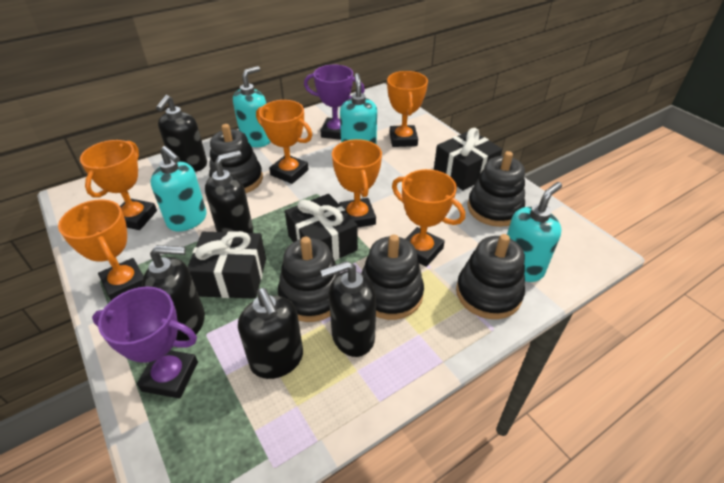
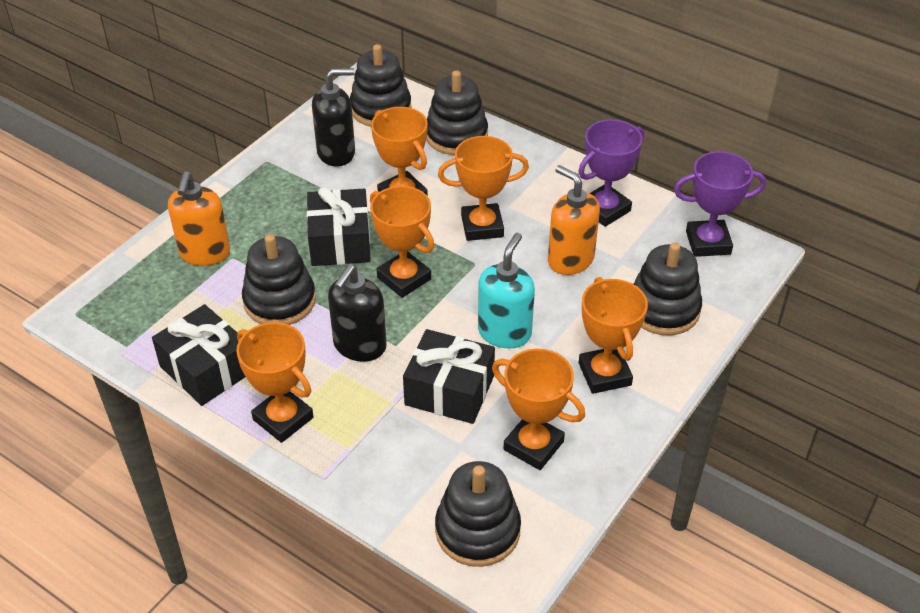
black soap dispenser: 5 -> 2
orange soap dispenser: 0 -> 2
turquoise soap dispenser: 4 -> 1

